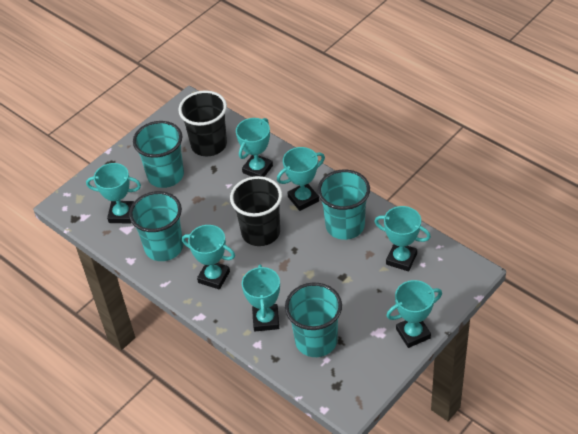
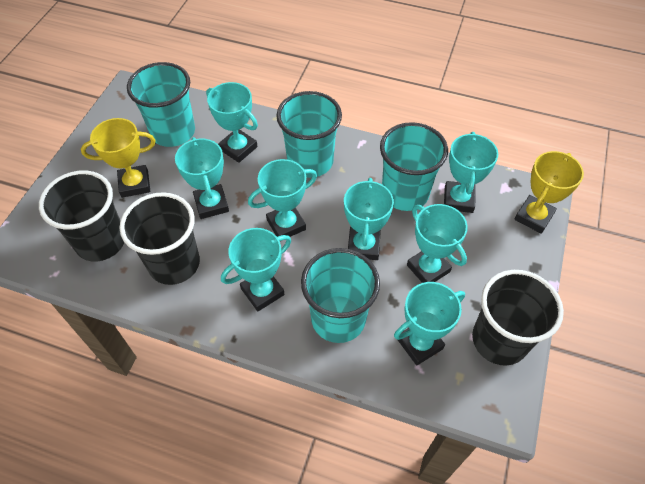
black cup: 2 -> 3
turquoise trophy: 7 -> 8
yellow trophy: 0 -> 2

